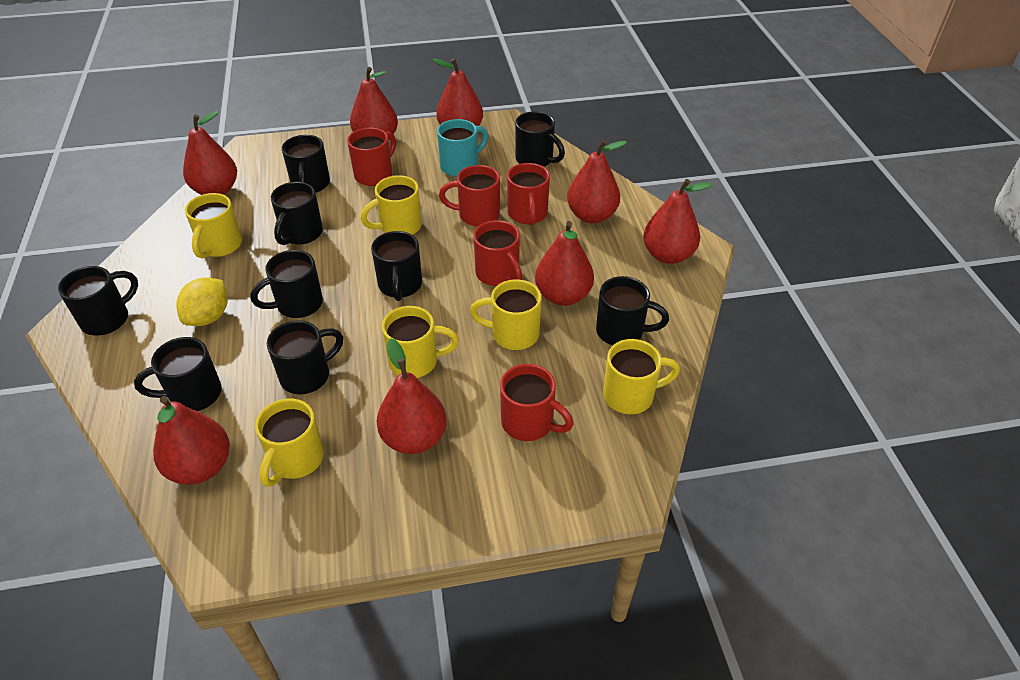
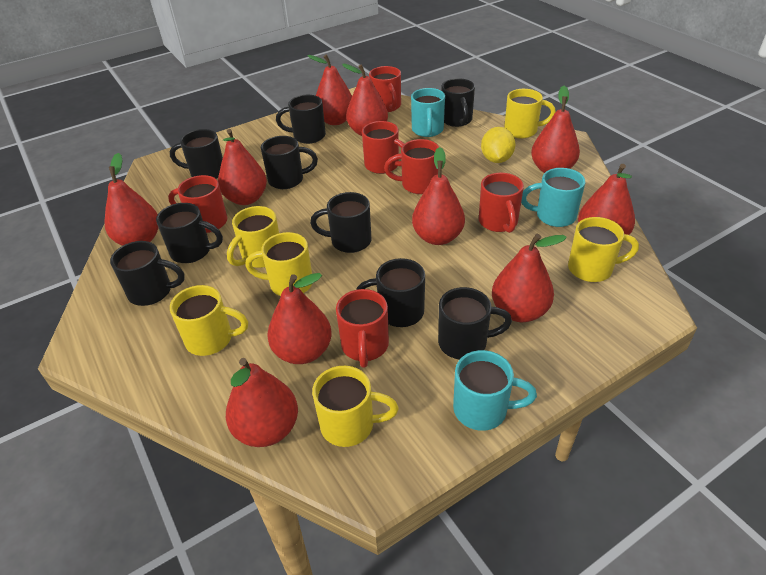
red mug: 5 -> 6
red pear: 8 -> 10
turquoise mug: 1 -> 3

